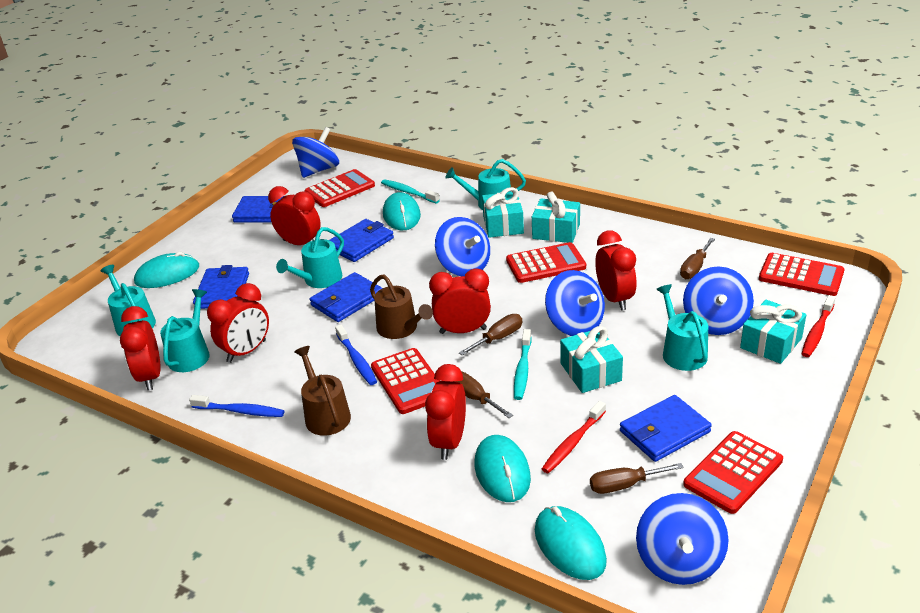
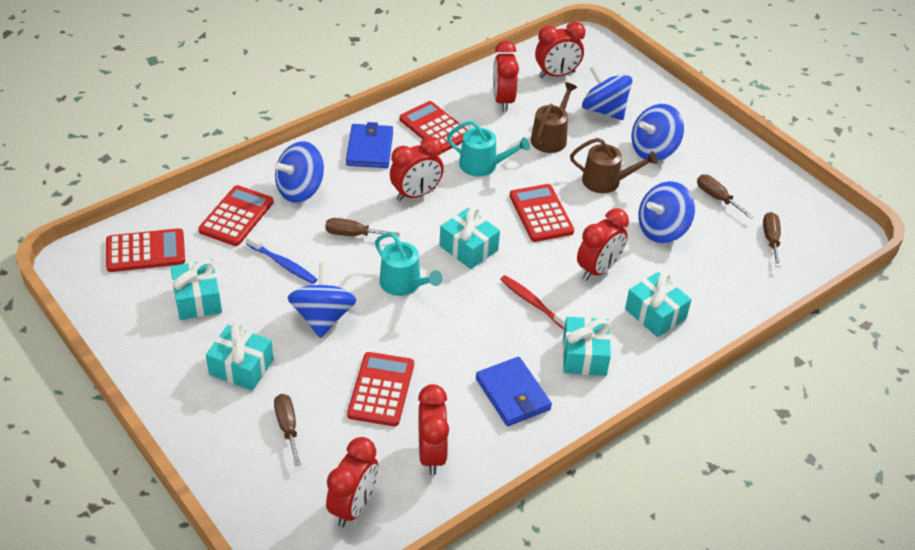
blue toothbrush: 2 -> 1
blue wallet: 5 -> 2
red toothbrush: 2 -> 1
turquoise gift: 4 -> 5
turquoise mouse: 4 -> 0
turquoise toothbrush: 2 -> 0
turquoise watering can: 5 -> 2

